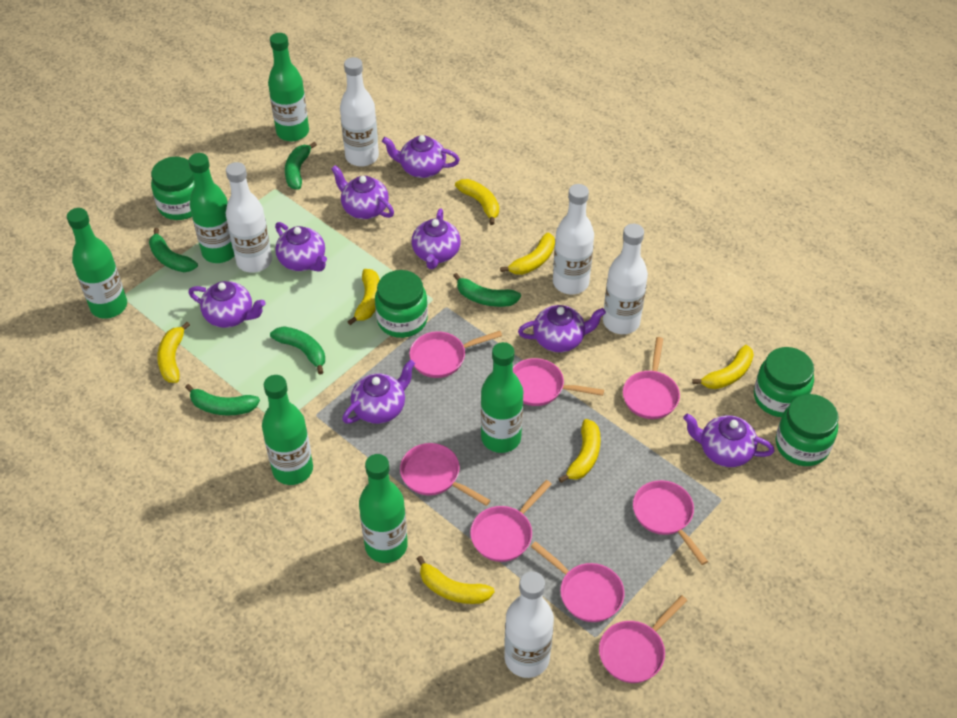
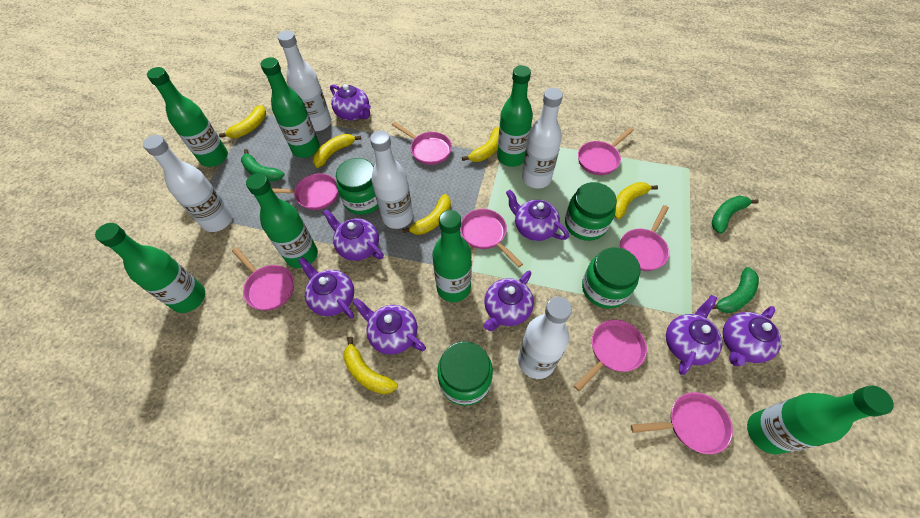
green banana: 5 -> 3
green bottle: 6 -> 7
yellow banana: 7 -> 6

